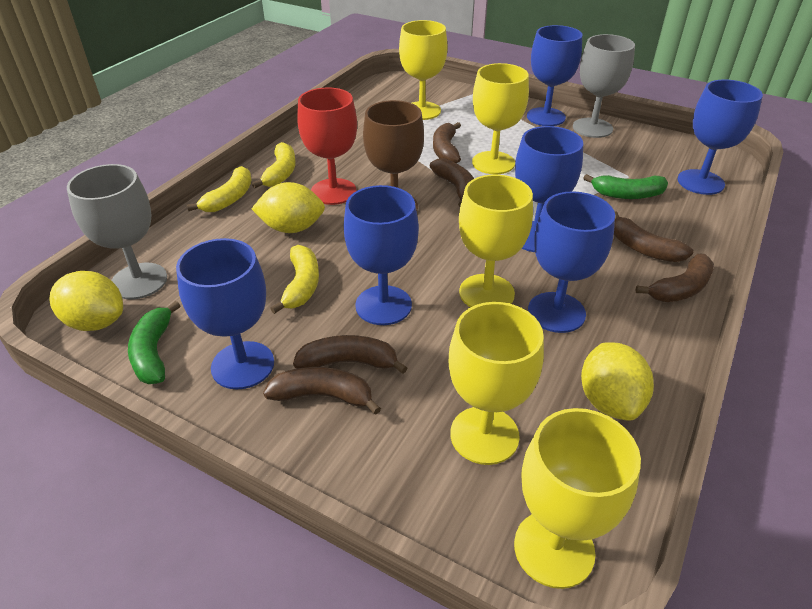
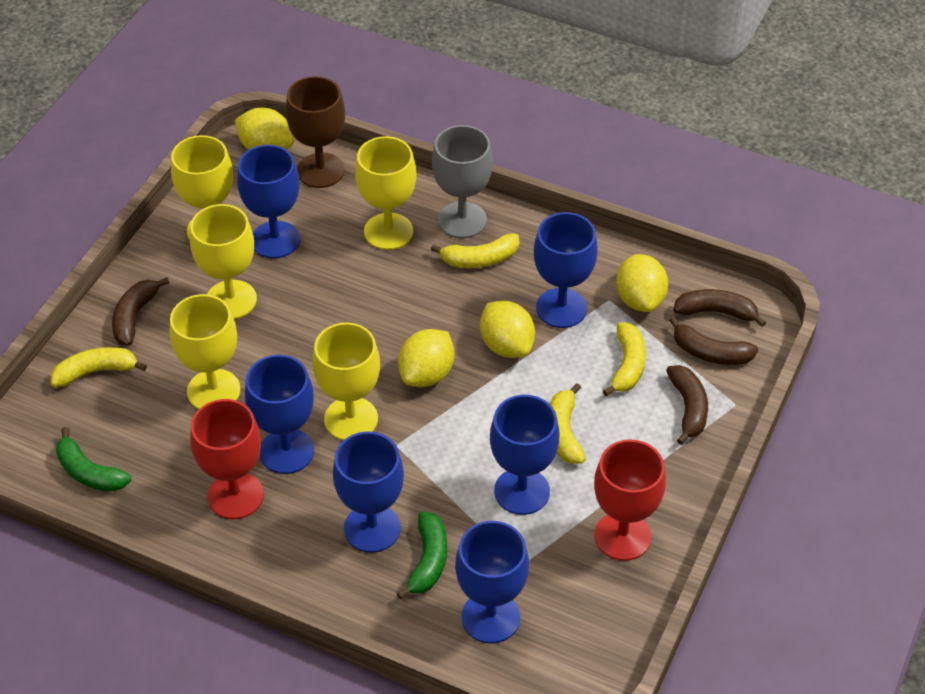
brown banana: 6 -> 4
grey goblet: 2 -> 1
red goblet: 1 -> 2
yellow banana: 3 -> 4
yellow lemon: 3 -> 4

